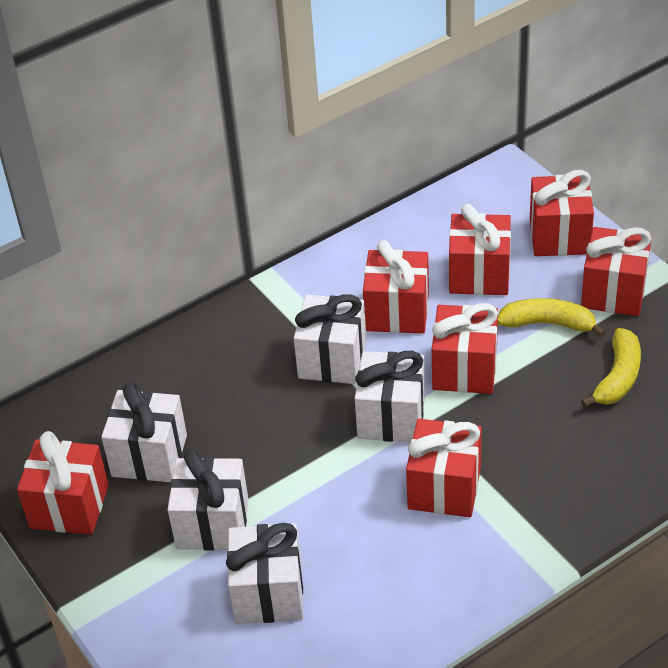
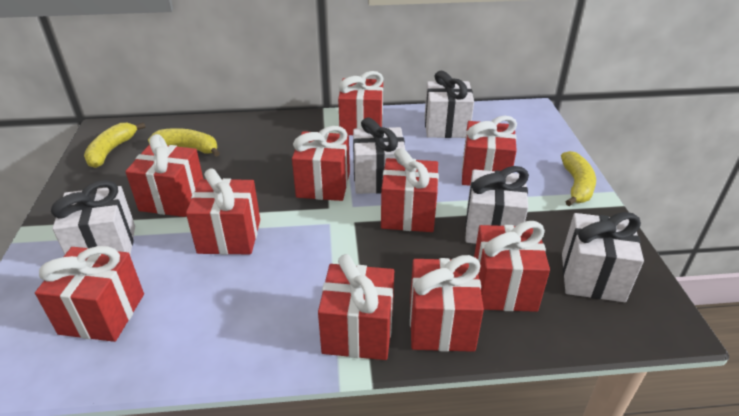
red gift: 7 -> 10
yellow banana: 2 -> 3

